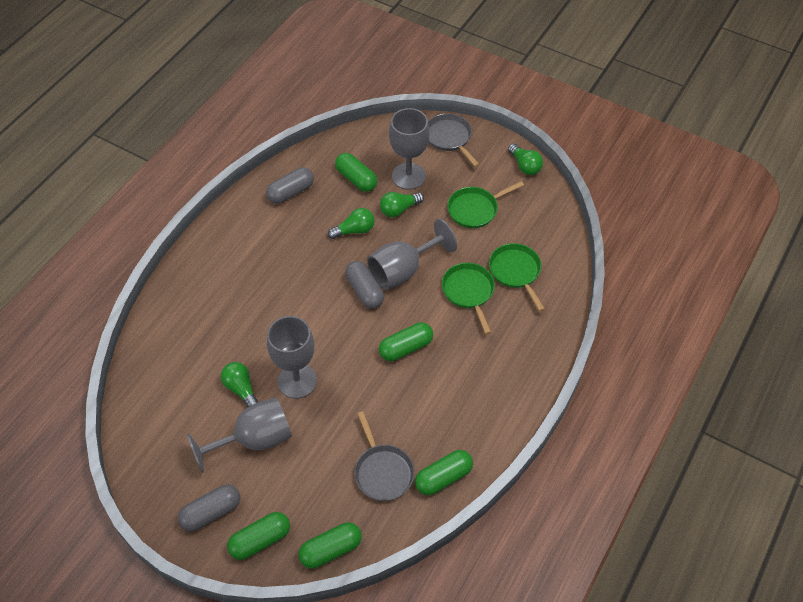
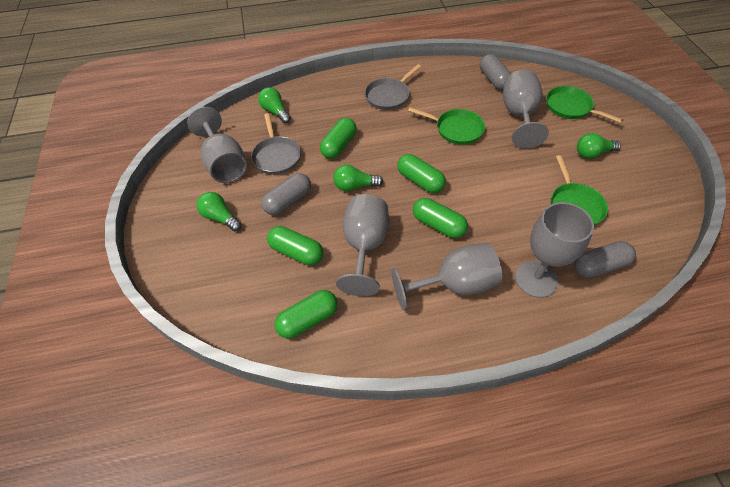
grey goblet: 4 -> 5

